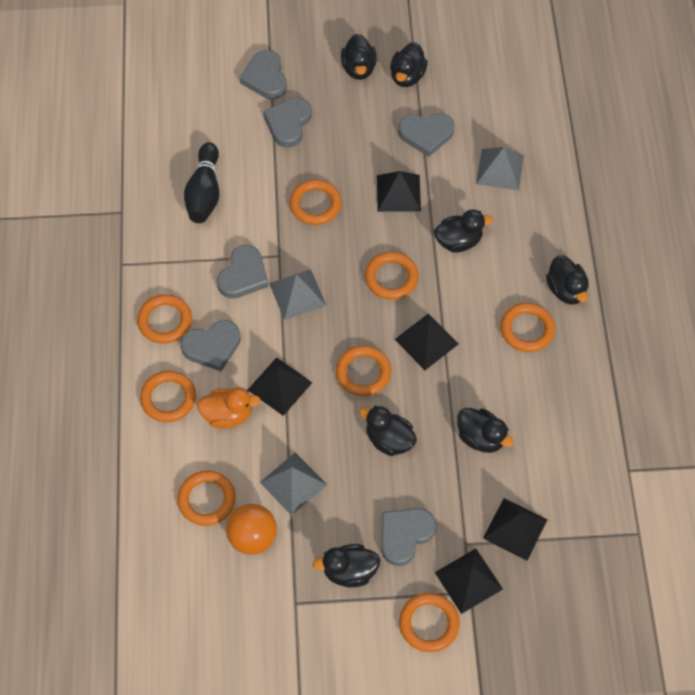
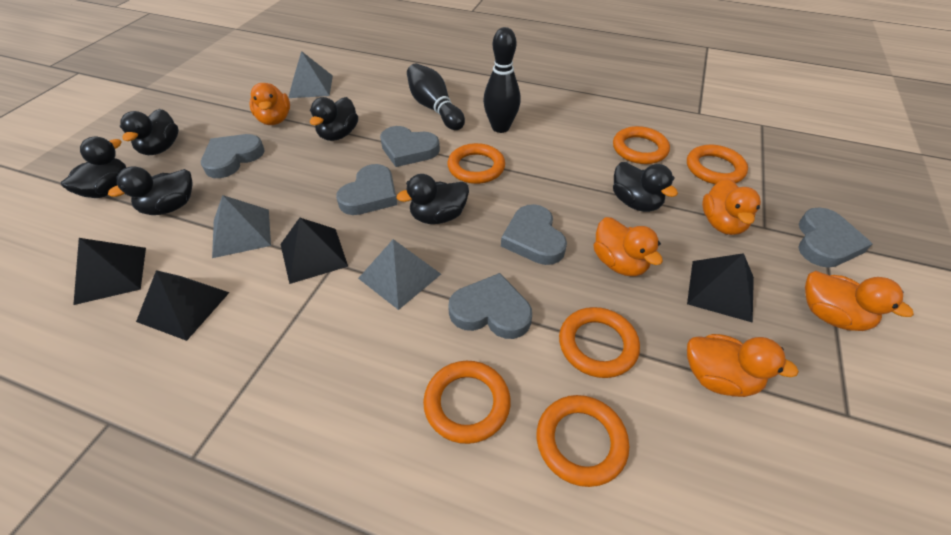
black bowling pin: 1 -> 2
black duck: 7 -> 6
black pyramid: 5 -> 4
orange ball: 1 -> 0
orange duck: 1 -> 5
orange ring: 8 -> 6

